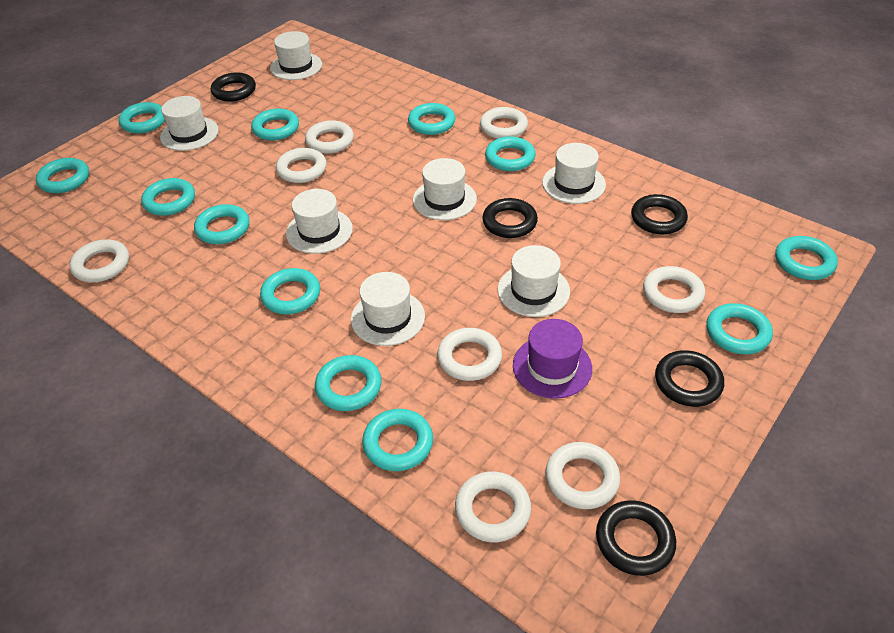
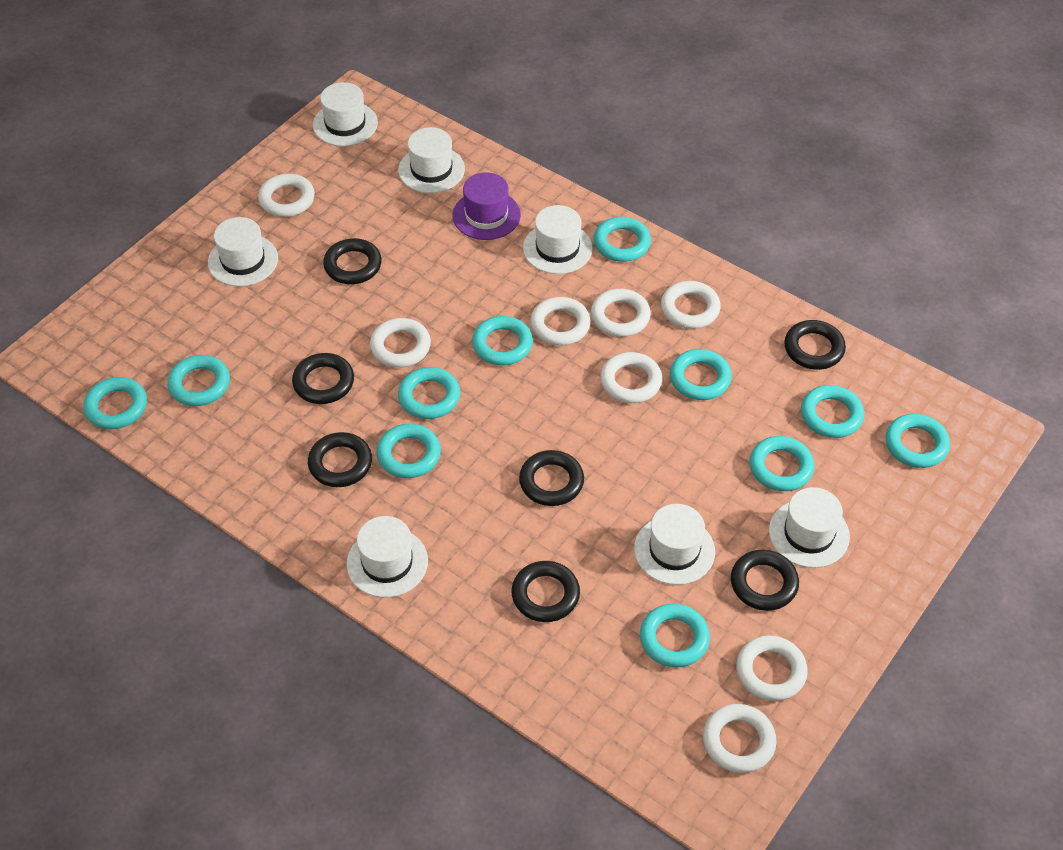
black ring: 5 -> 7
turquoise ring: 12 -> 11

